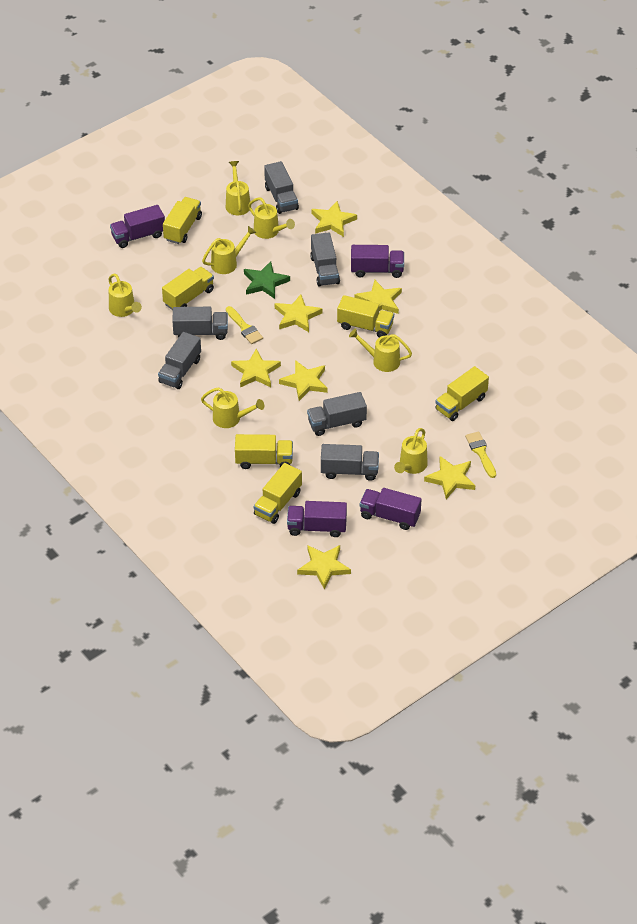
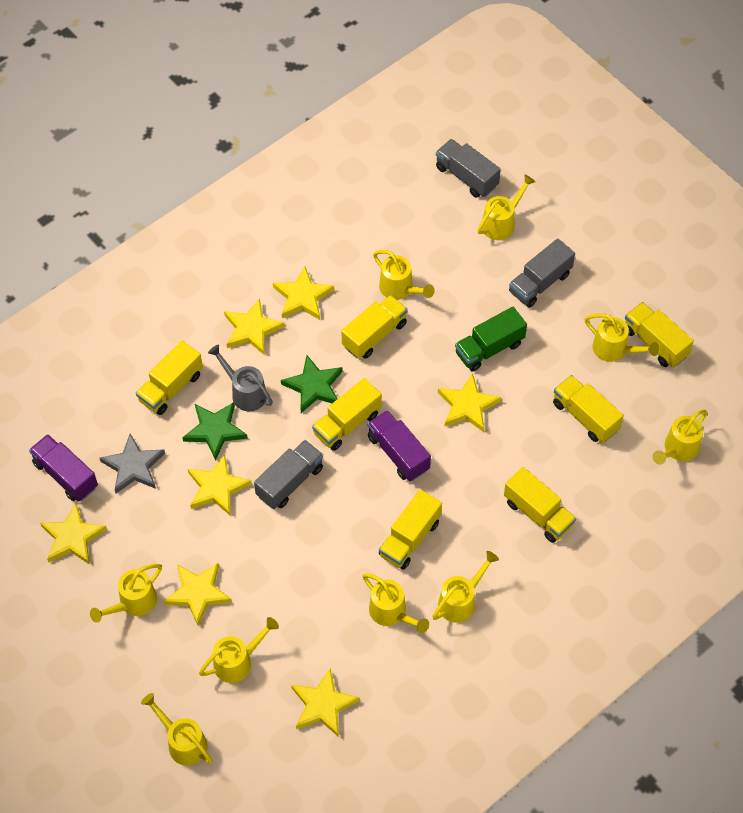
green star: 1 -> 2
green truck: 0 -> 1
grey star: 0 -> 1
grey truck: 6 -> 3
grey watering can: 0 -> 1
purple truck: 4 -> 2
yellow brush: 2 -> 0
yellow truck: 6 -> 7
yellow watering can: 7 -> 9

